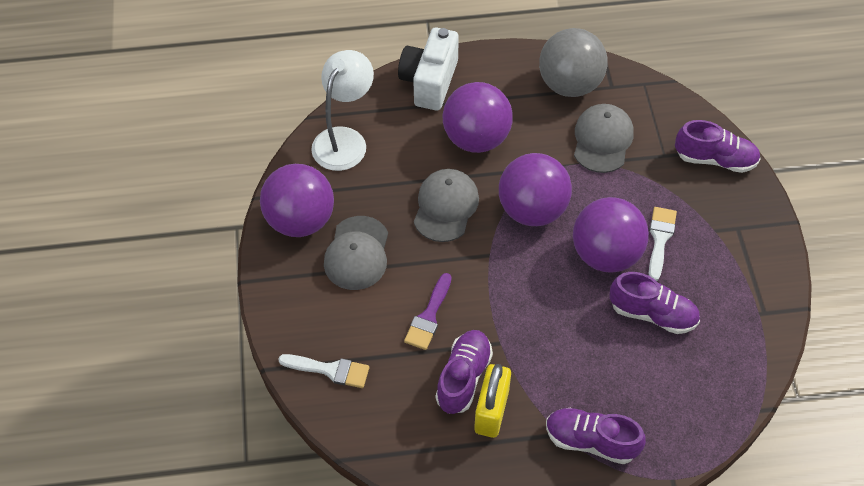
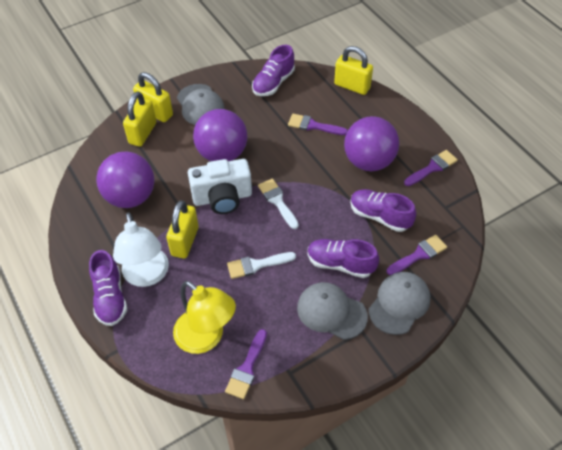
grey ball: 1 -> 0
purple ball: 4 -> 3
purple brush: 1 -> 4
yellow lamp: 0 -> 1
yellow padlock: 1 -> 4

